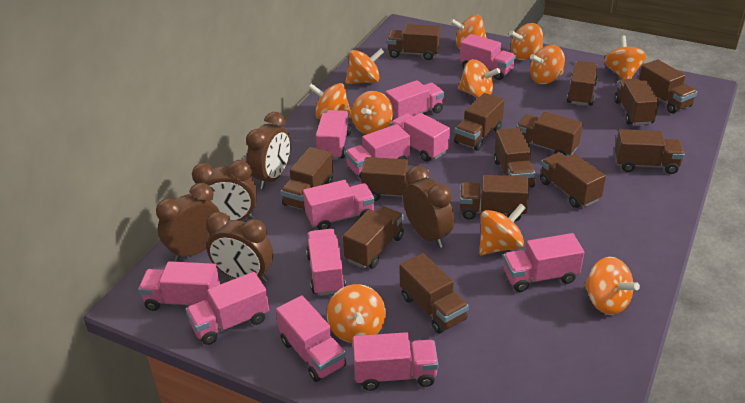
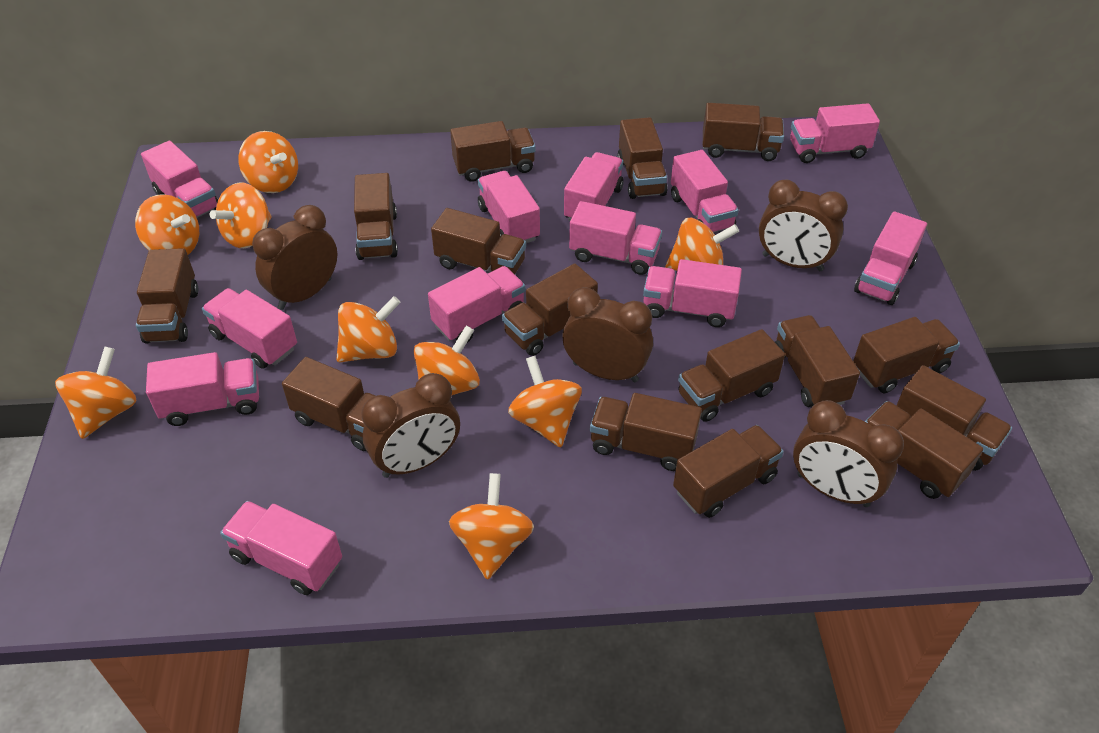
brown truck: 14 -> 15
orange spinning top: 11 -> 9

